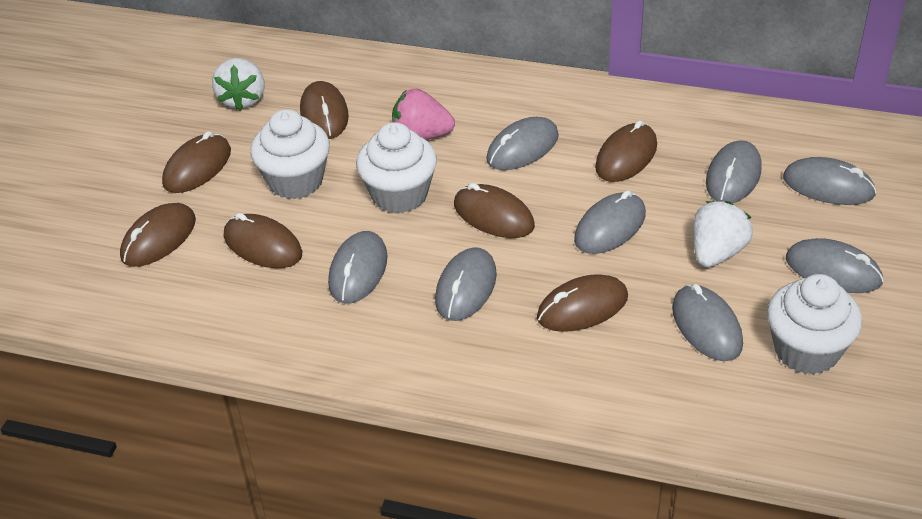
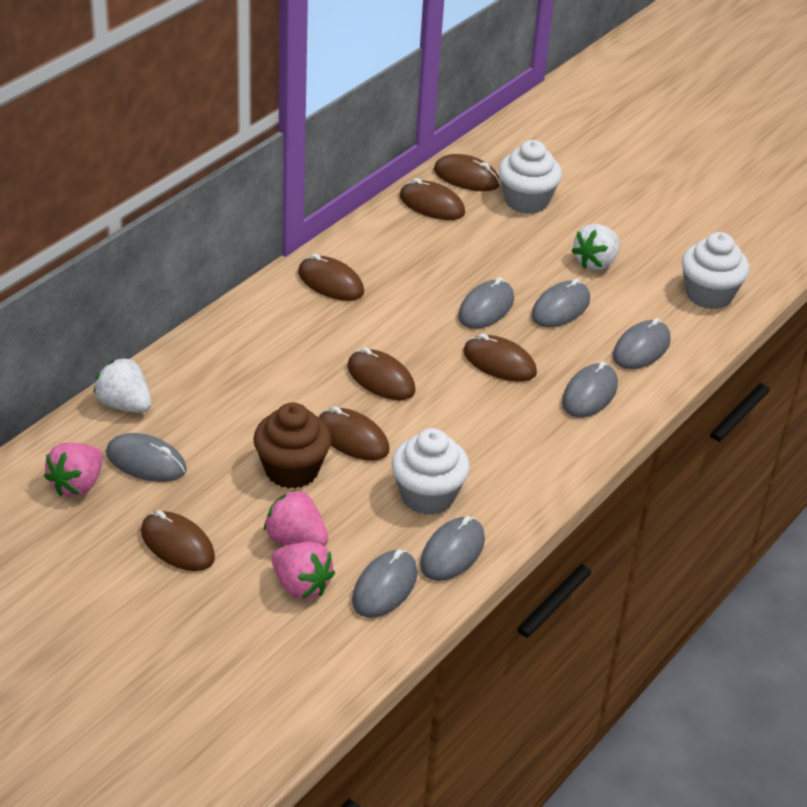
brown cupcake: 0 -> 1
grey mouse: 8 -> 7
pink strawberry: 1 -> 3

